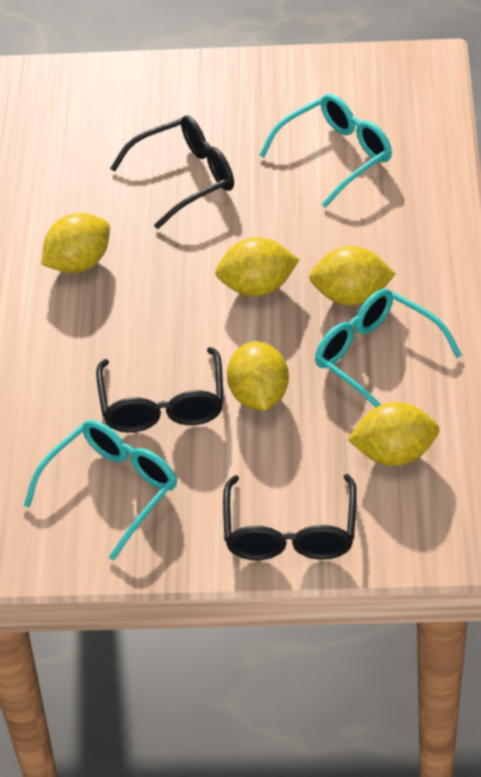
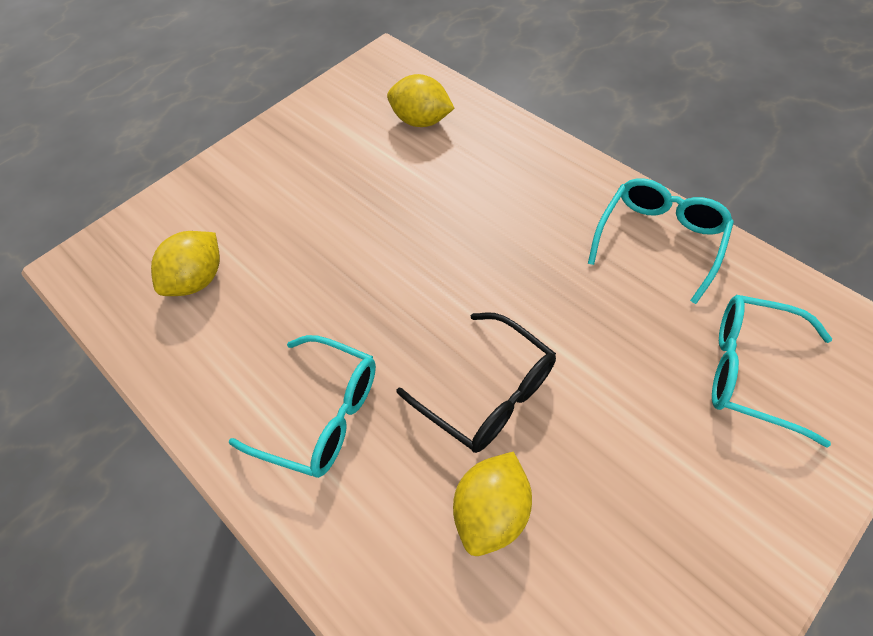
black glasses: 3 -> 1
yellow lemon: 5 -> 3

